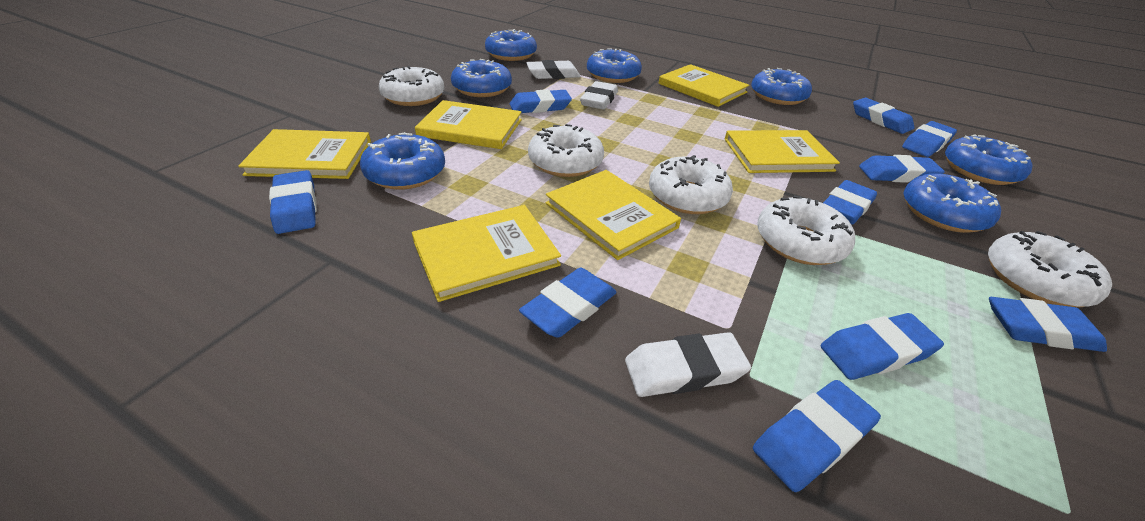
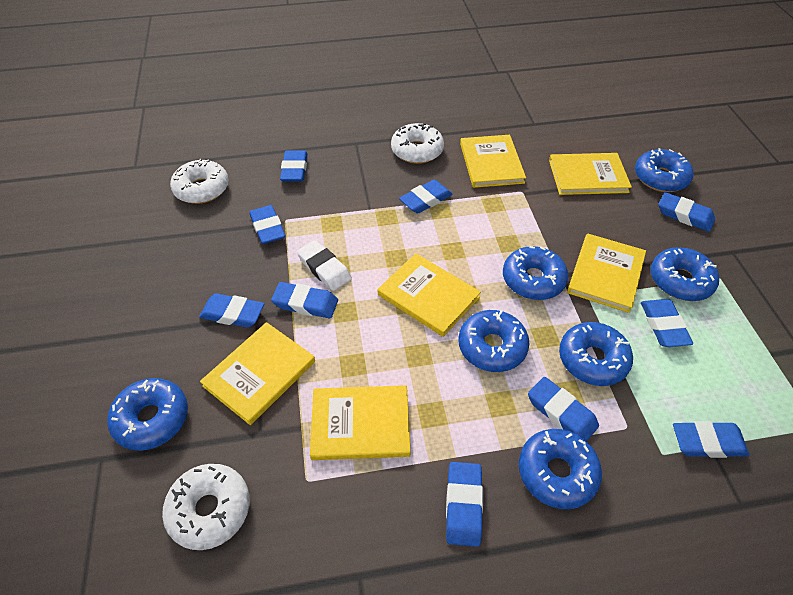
white donut: 5 -> 3
white eraser: 3 -> 1

